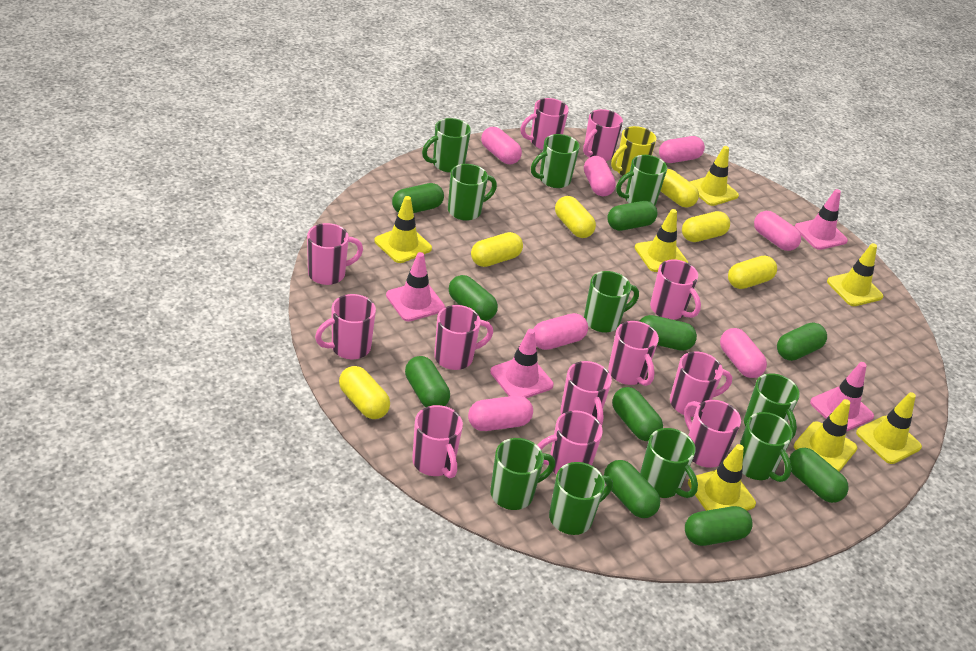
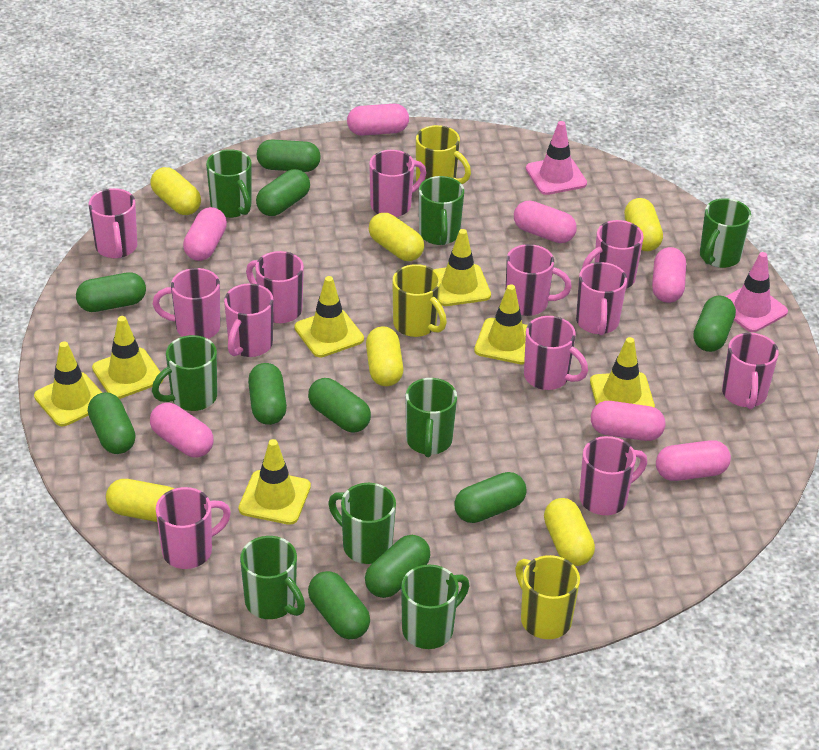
green mug: 10 -> 8
pink traffic cone: 4 -> 2
yellow mug: 1 -> 3

